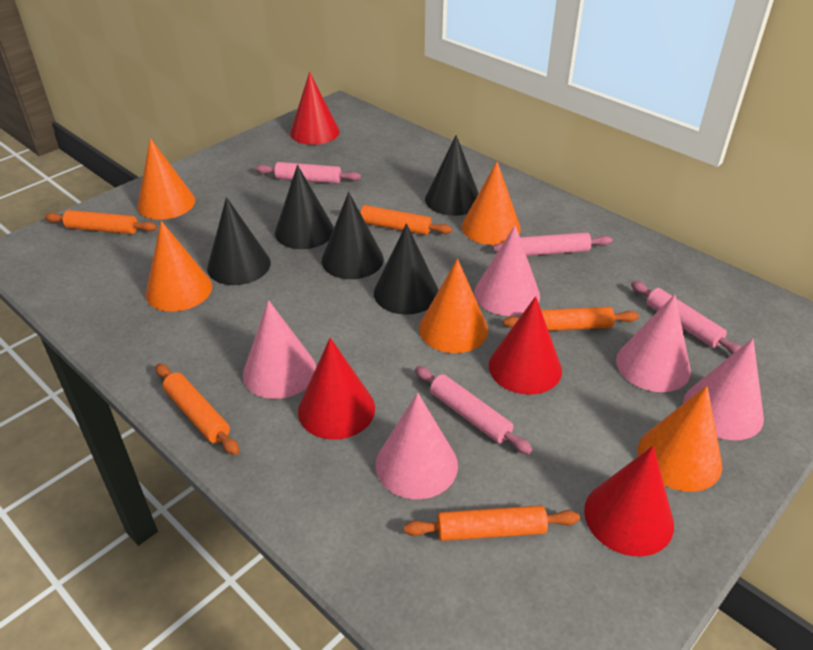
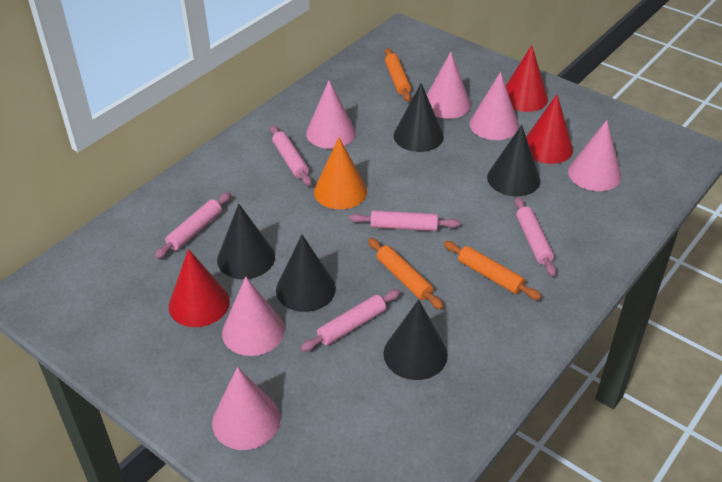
orange cone: 5 -> 1
orange rolling pin: 5 -> 3
pink cone: 5 -> 6
pink rolling pin: 4 -> 5
red cone: 4 -> 3

